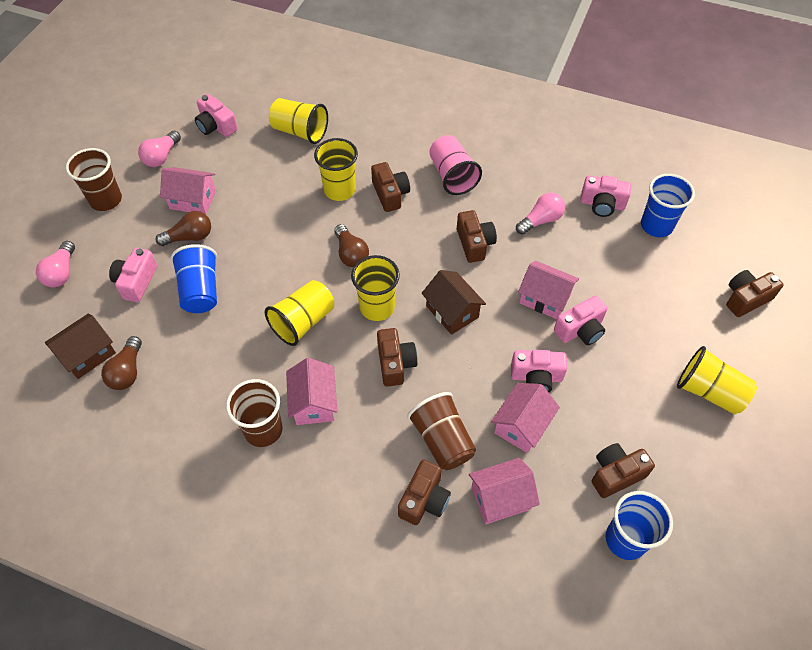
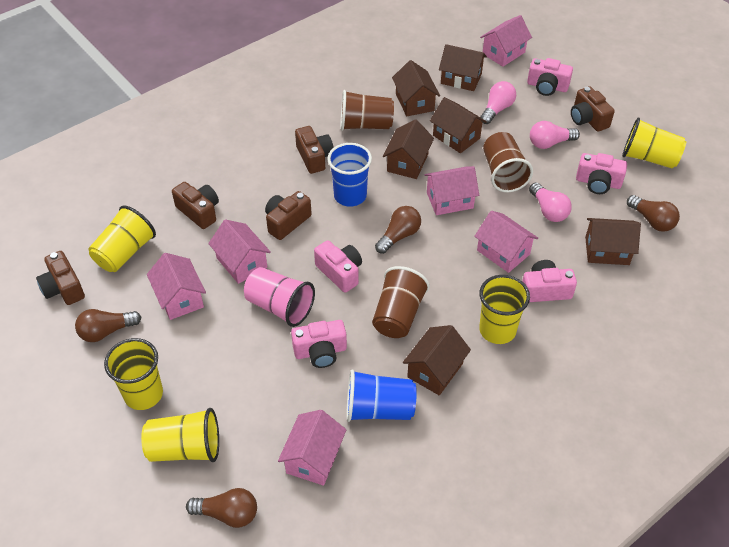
blue cup: 3 -> 2
brown camera: 6 -> 5
brown house: 2 -> 6
brown light bulb: 3 -> 4
pink house: 5 -> 6

